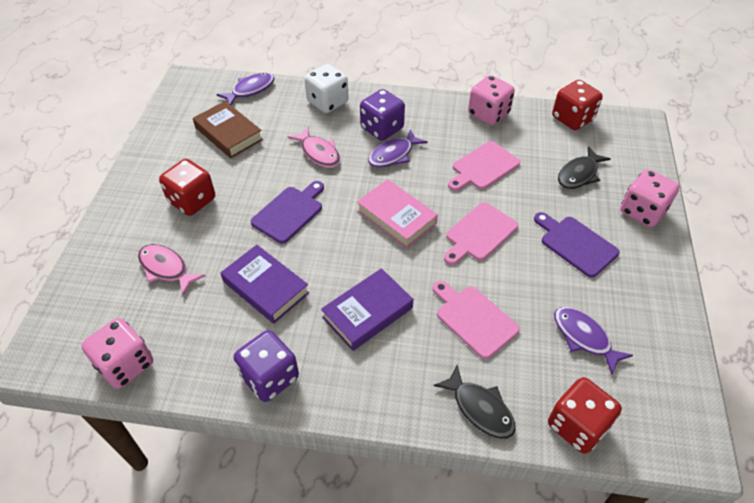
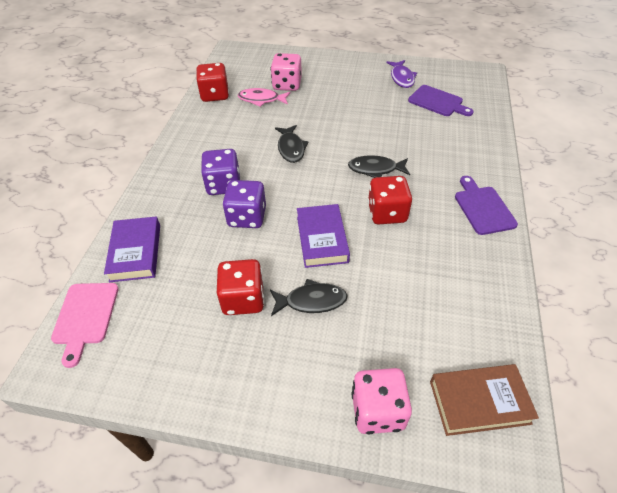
black fish: 2 -> 3
pink book: 1 -> 0
pink cutting board: 3 -> 1
pink dice: 3 -> 2
pink fish: 2 -> 1
purple fish: 3 -> 1
white dice: 1 -> 0

